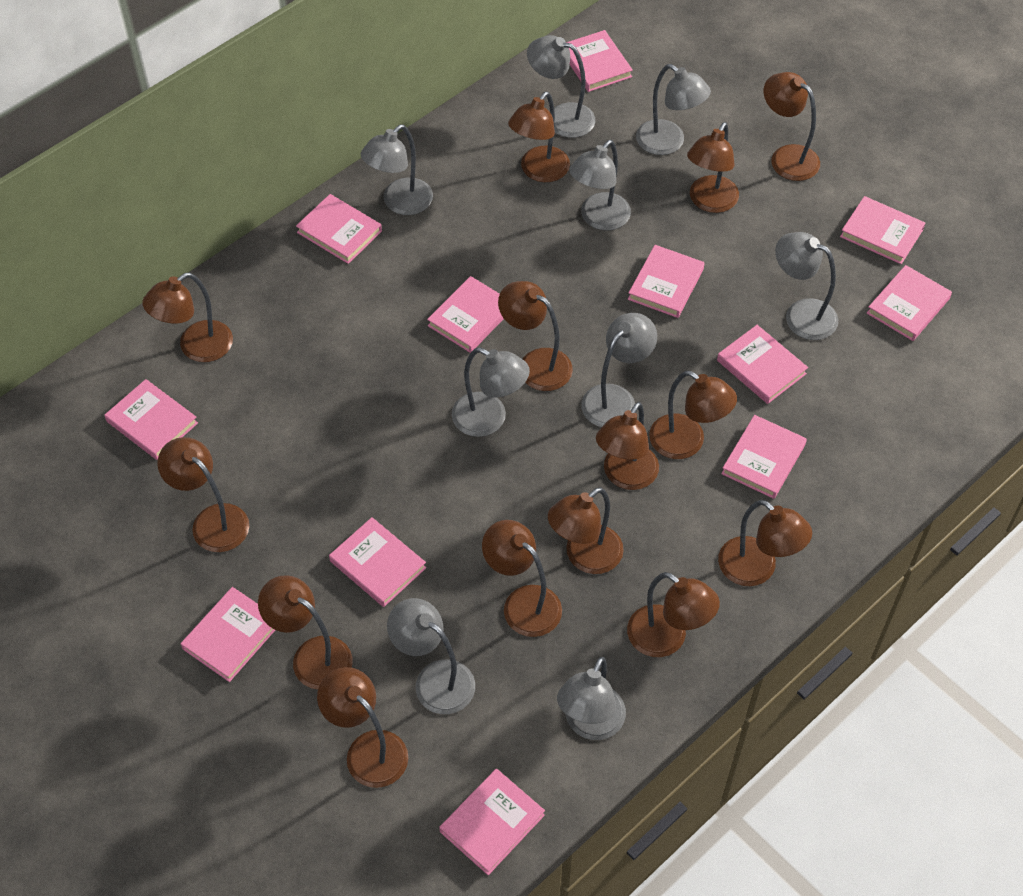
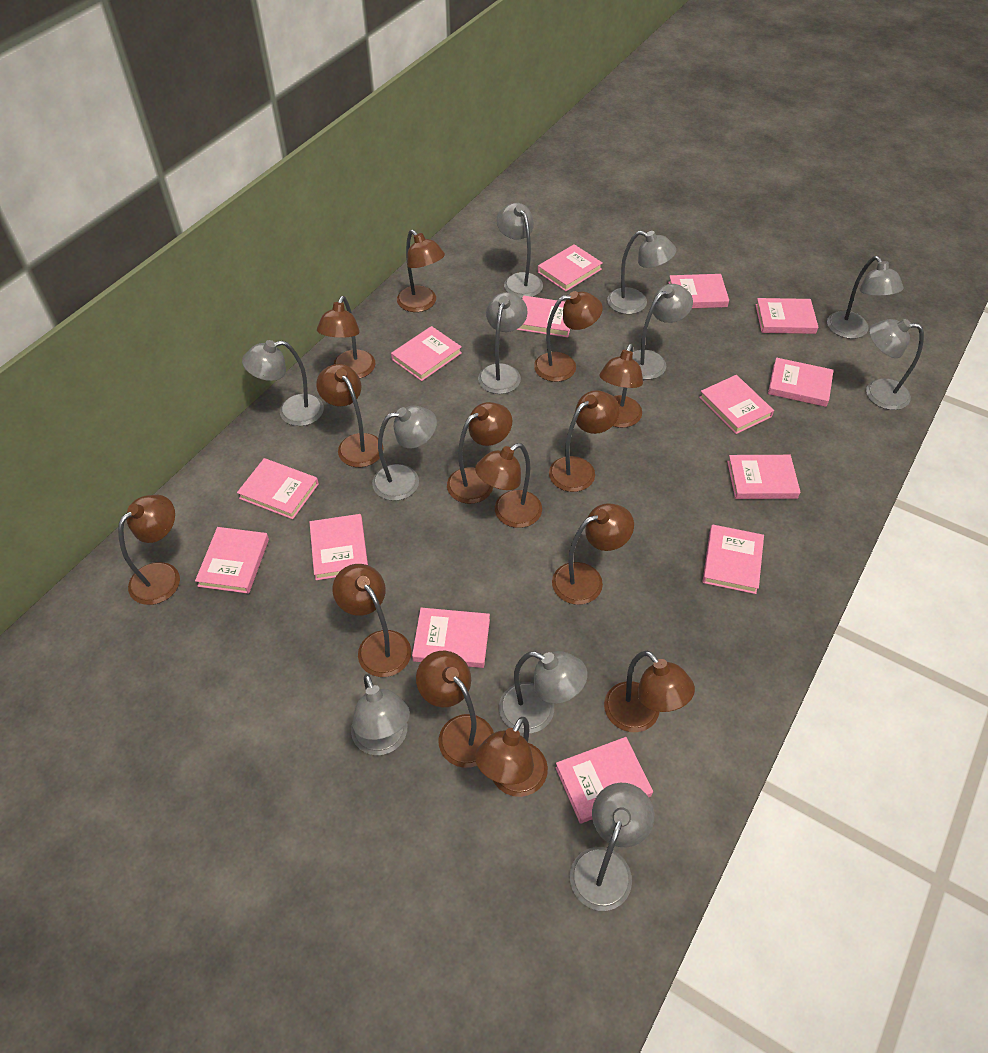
grey lamp: 9 -> 11
pink book: 12 -> 14

